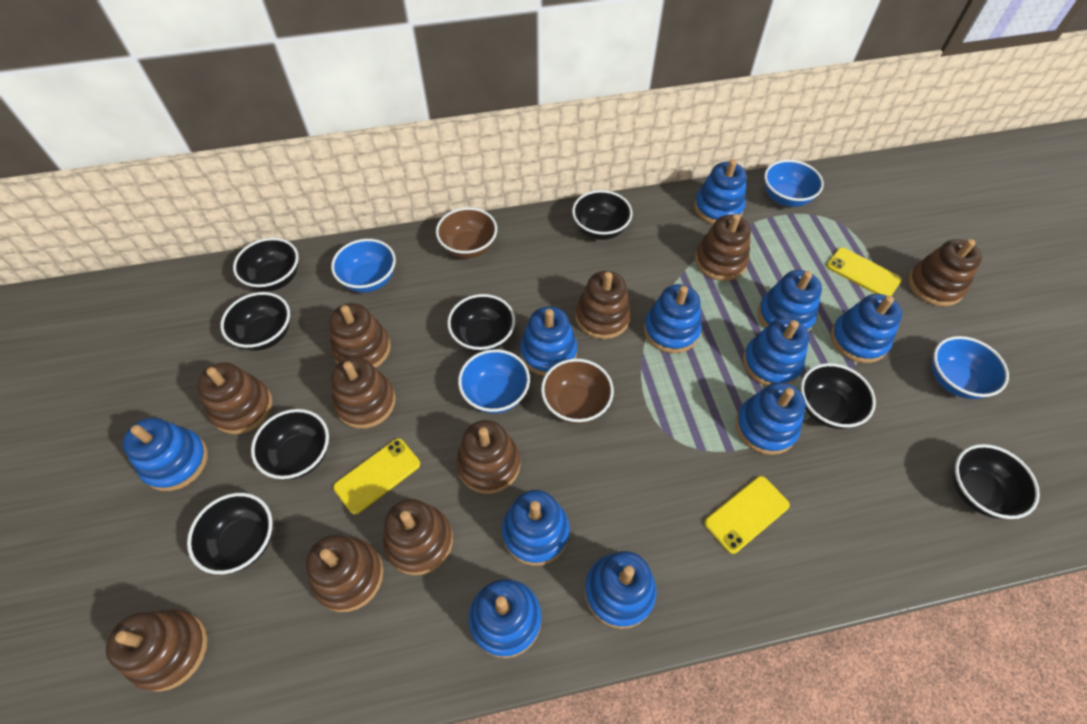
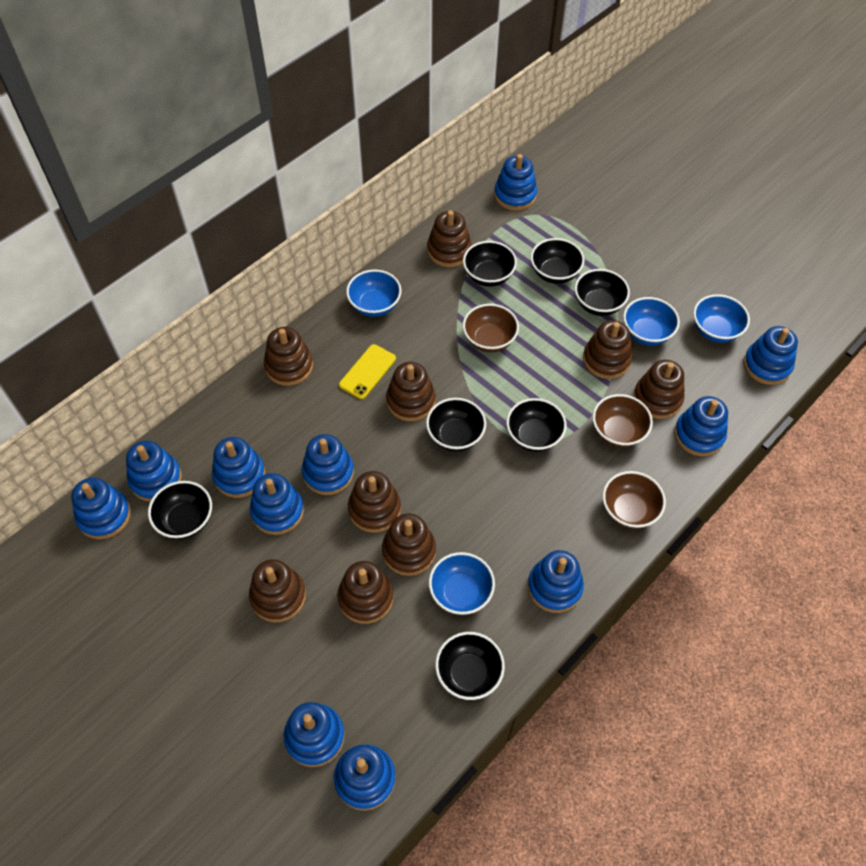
black bowl: 8 -> 7
brown bowl: 2 -> 3
brown stacking toy: 10 -> 9
yellow phone: 3 -> 1

